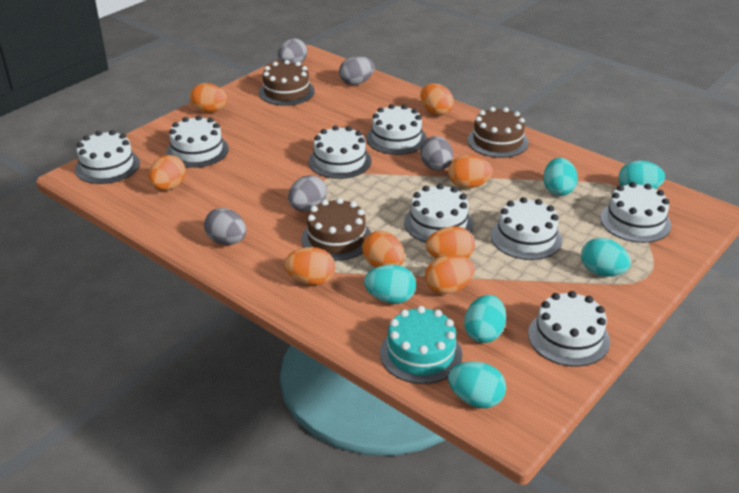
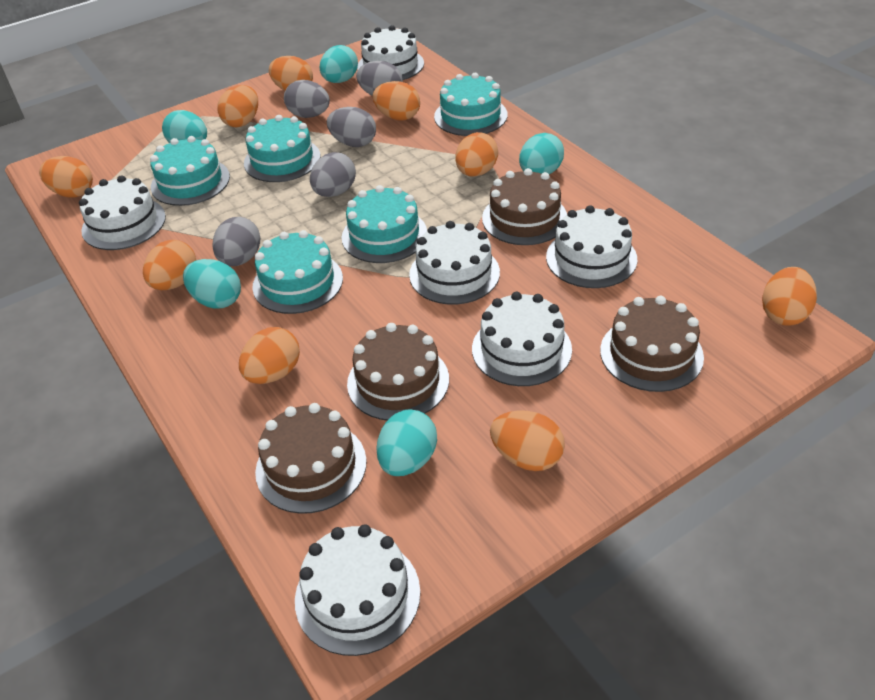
brown cake: 3 -> 4
orange egg: 8 -> 9
turquoise cake: 1 -> 5
turquoise egg: 6 -> 5
white cake: 8 -> 6

